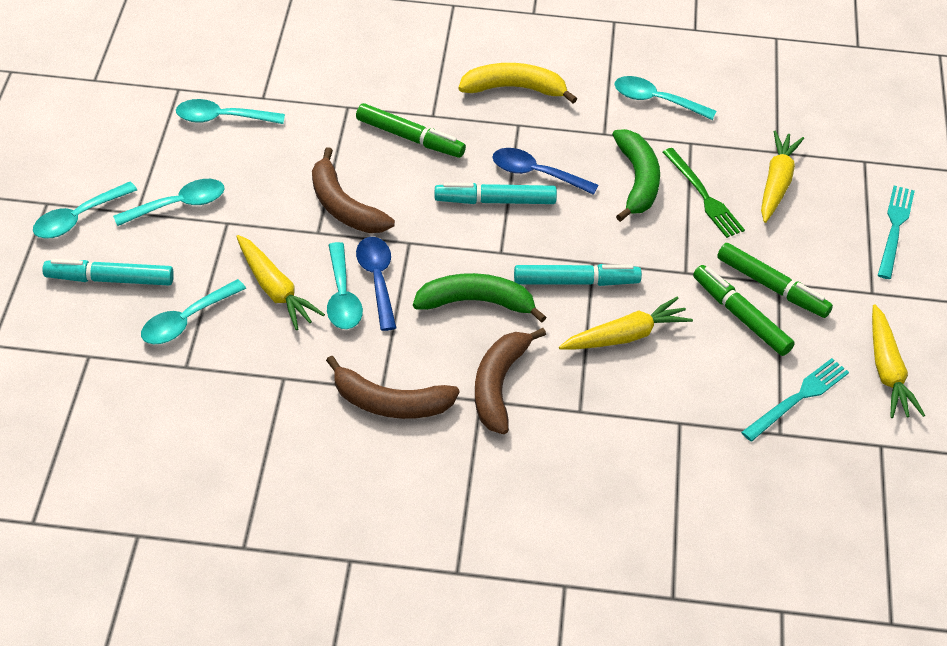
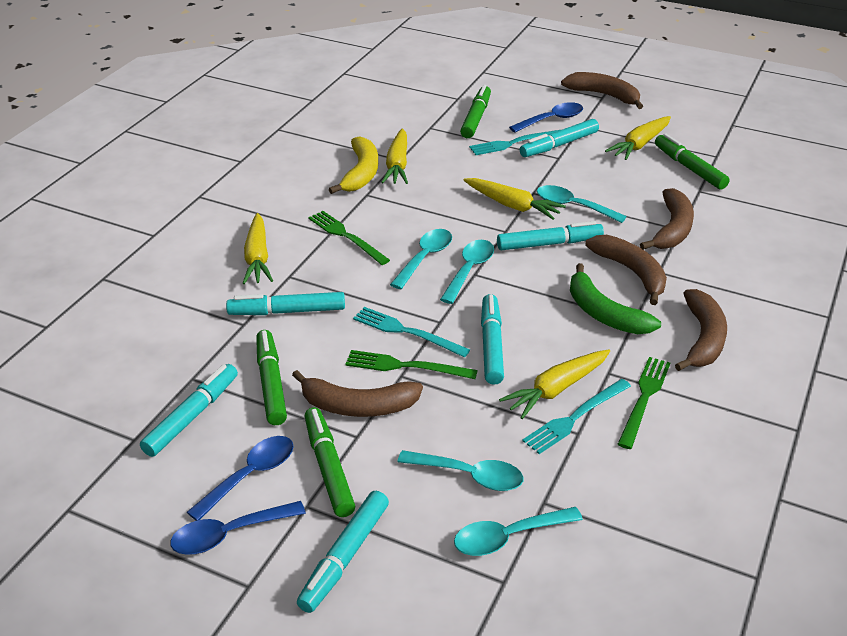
blue spoon: 2 -> 3
brown banana: 3 -> 5
green banana: 2 -> 1
green fork: 1 -> 3
green marker: 3 -> 4
turquoise fork: 2 -> 3
turquoise marker: 3 -> 6
turquoise spoon: 6 -> 5
yellow carrot: 4 -> 5

